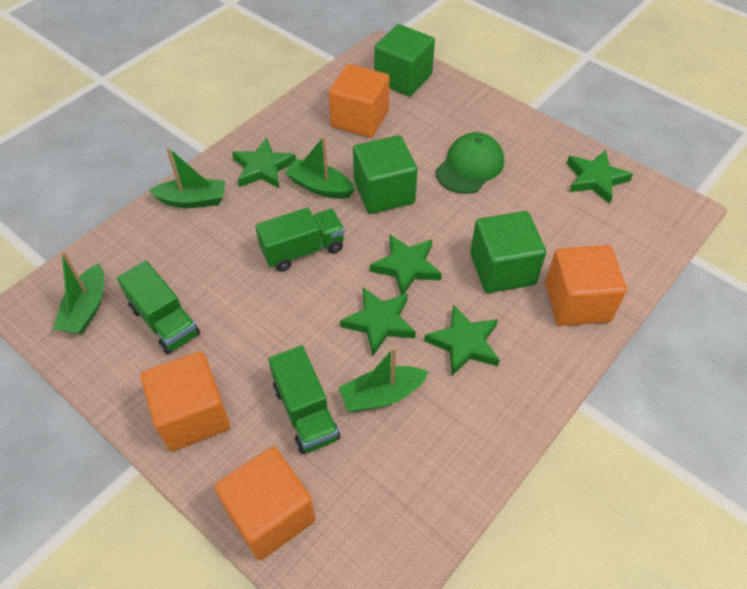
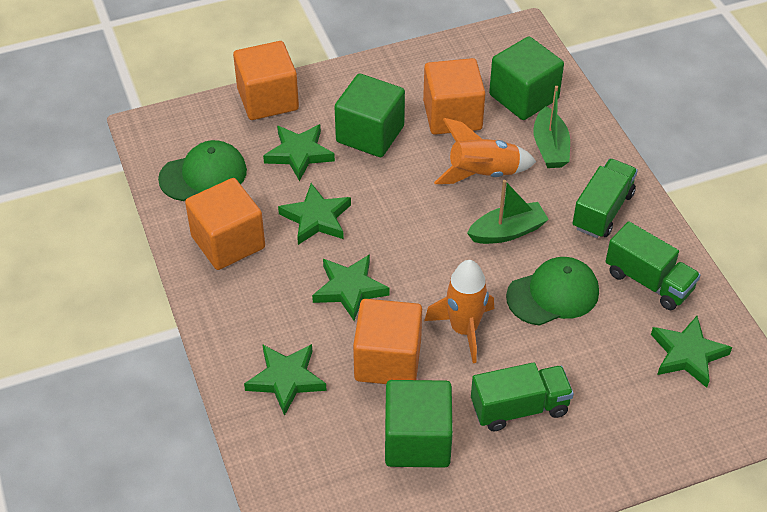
green boat: 4 -> 2
green cap: 1 -> 2
orange rocket: 0 -> 2

